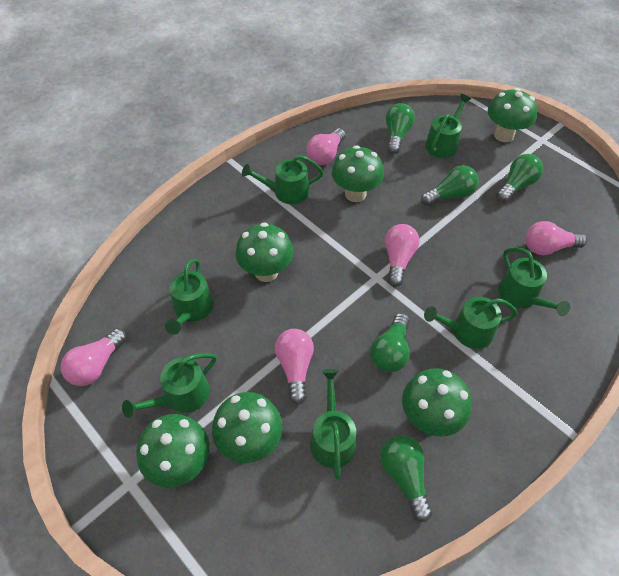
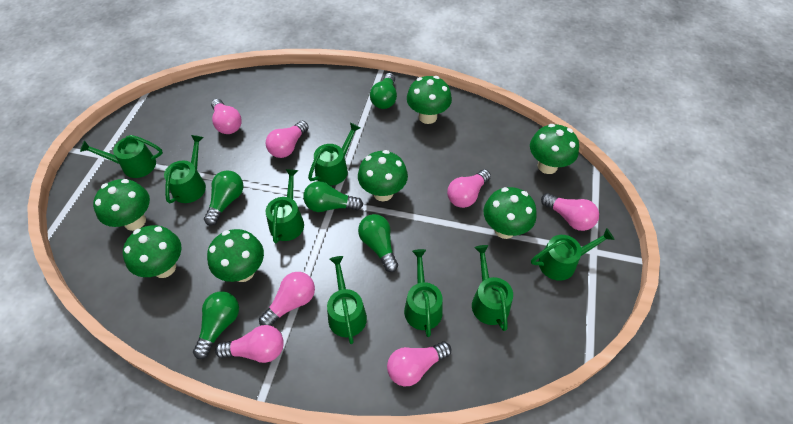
green mushroom: 6 -> 7
green watering can: 7 -> 8
pink light bulb: 5 -> 7

